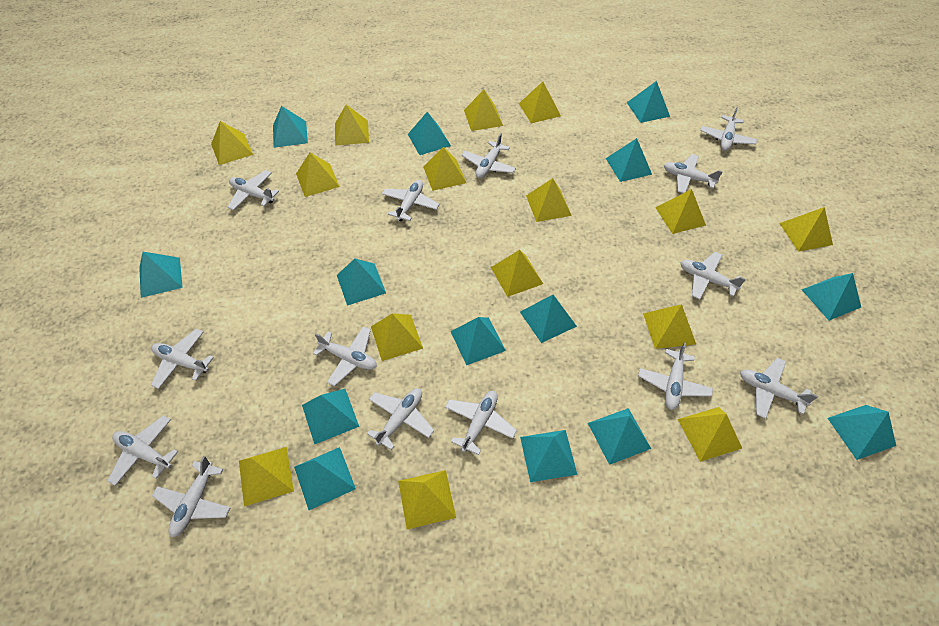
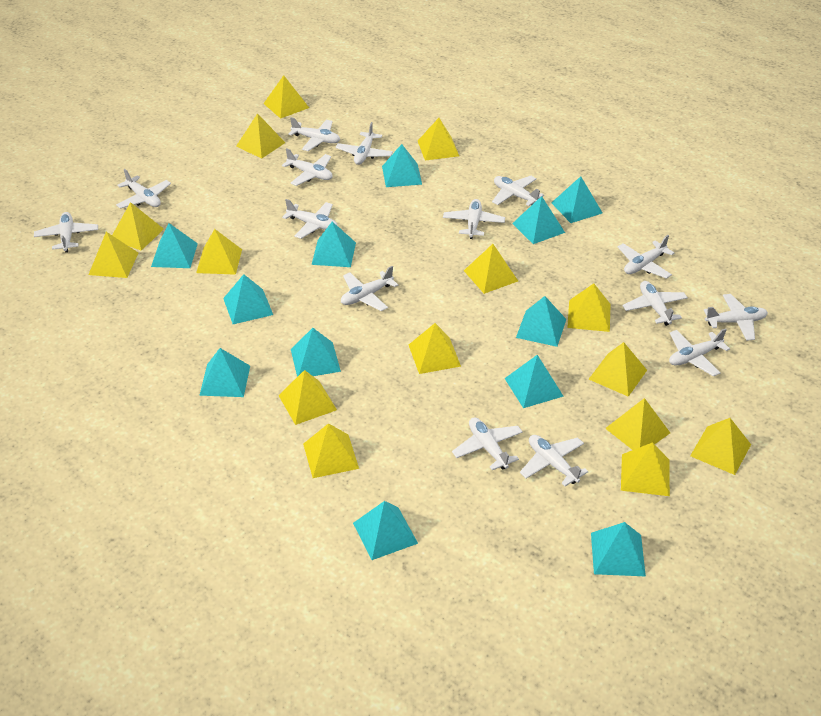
turquoise pyramid: 14 -> 12
white plane: 14 -> 15

